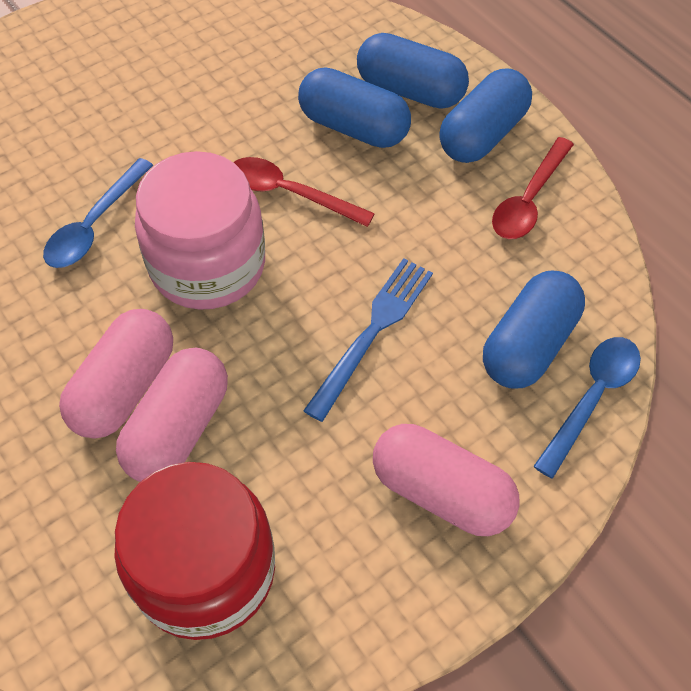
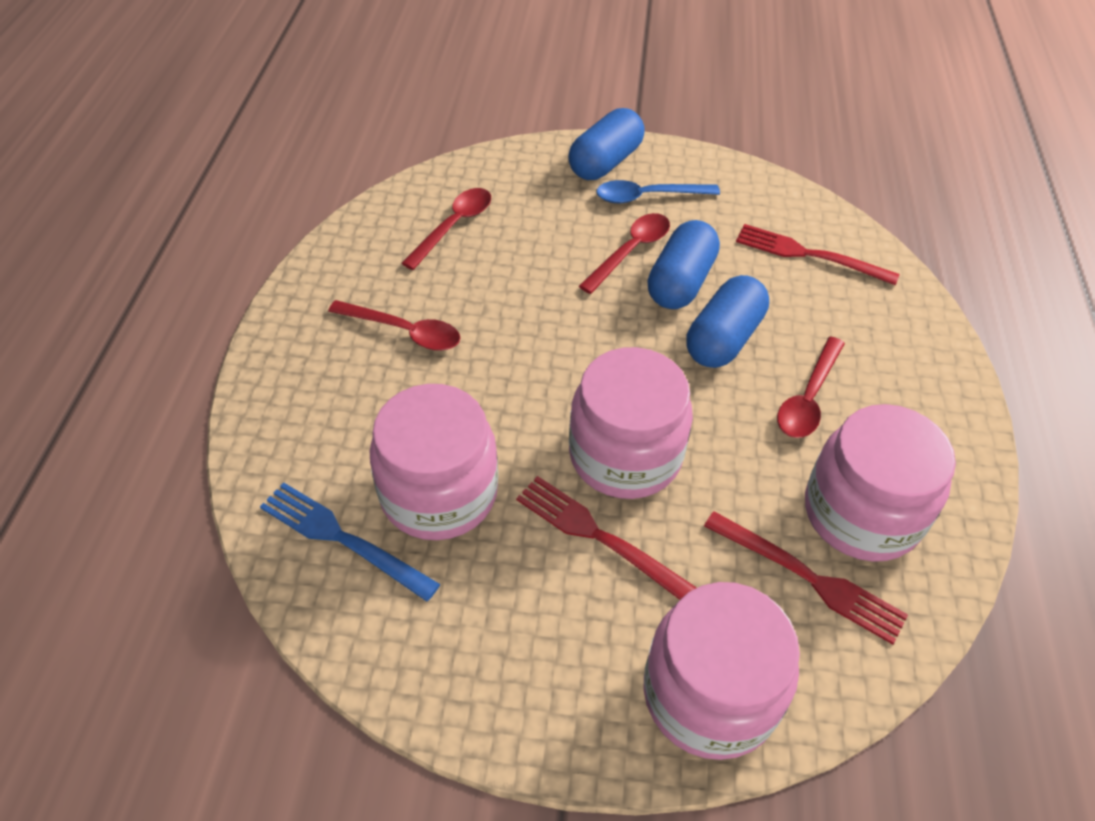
blue capsule: 4 -> 3
blue spoon: 2 -> 1
pink capsule: 3 -> 0
pink jar: 1 -> 4
red fork: 0 -> 3
red jar: 1 -> 0
red spoon: 2 -> 4

